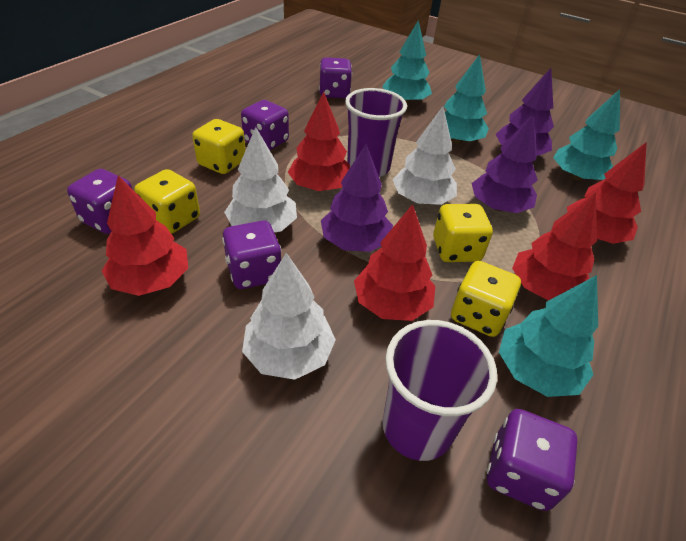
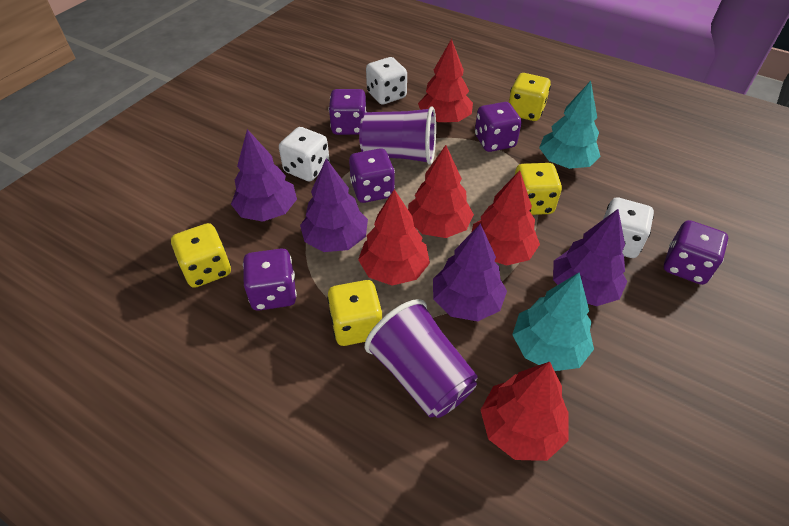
purple tree: 3 -> 4
turquoise tree: 4 -> 2
white dice: 0 -> 3
white tree: 3 -> 0

